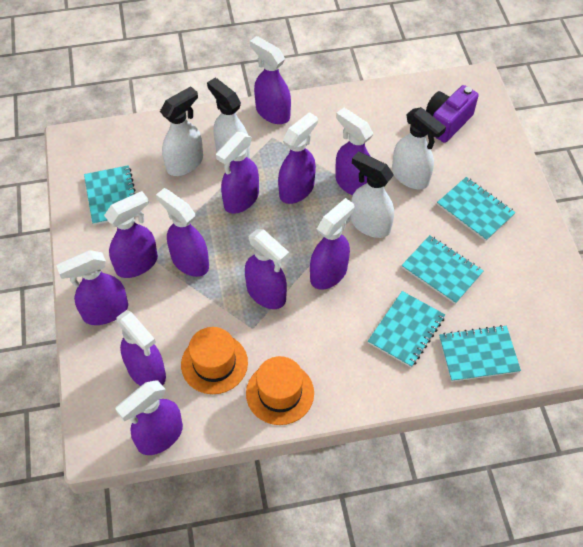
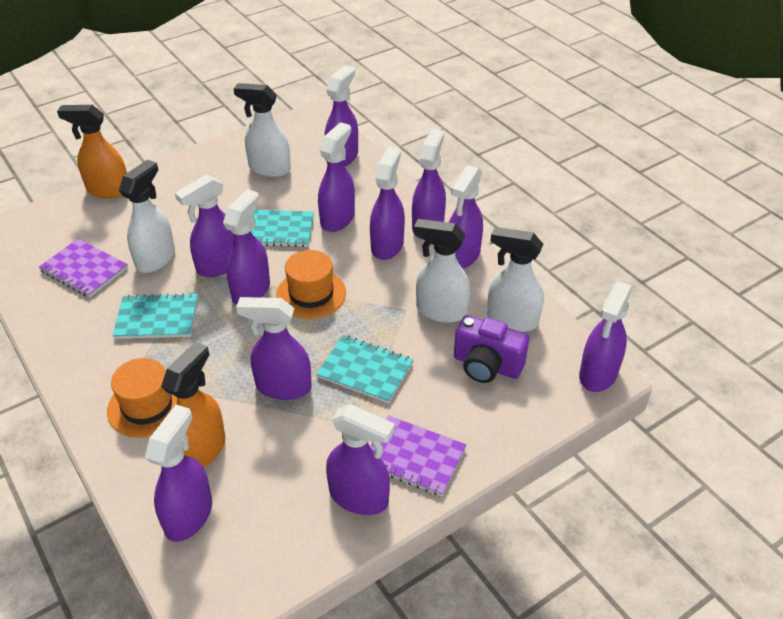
orange spray bottle: 0 -> 2
purple notebook: 0 -> 2
turquoise notebook: 5 -> 3

